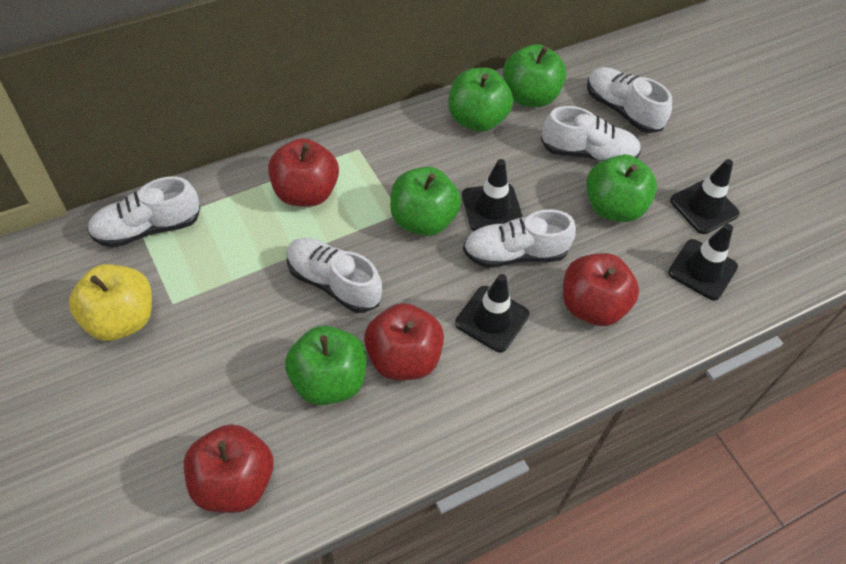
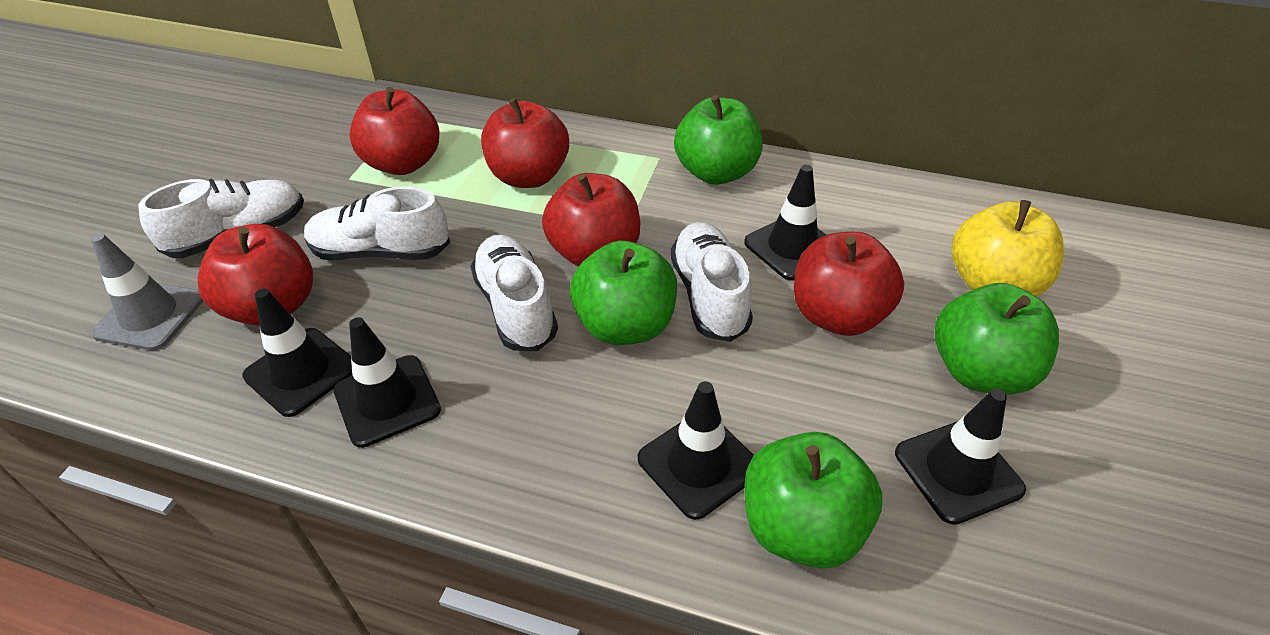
black traffic cone: 4 -> 5
green apple: 5 -> 4
grey traffic cone: 0 -> 1
red apple: 4 -> 5
white shoe: 5 -> 4

